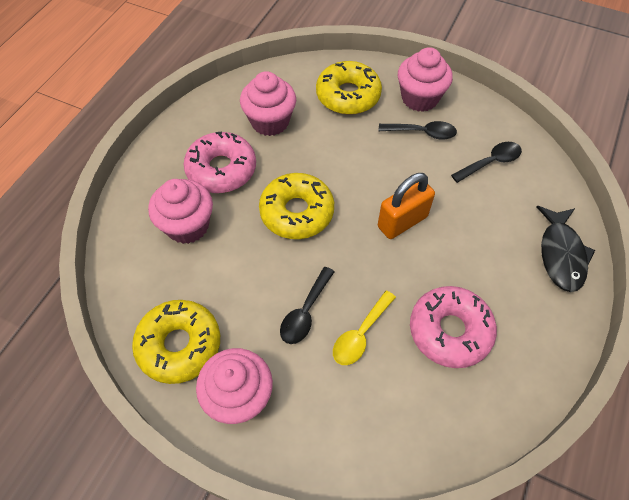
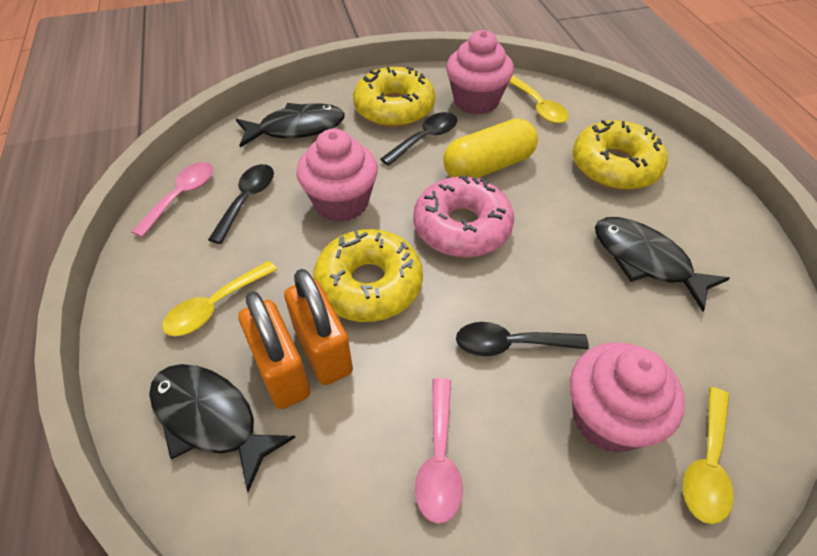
black fish: 1 -> 3
orange padlock: 1 -> 2
pink cupcake: 4 -> 3
pink donut: 2 -> 1
pink spoon: 0 -> 2
yellow capsule: 0 -> 1
yellow spoon: 1 -> 3

